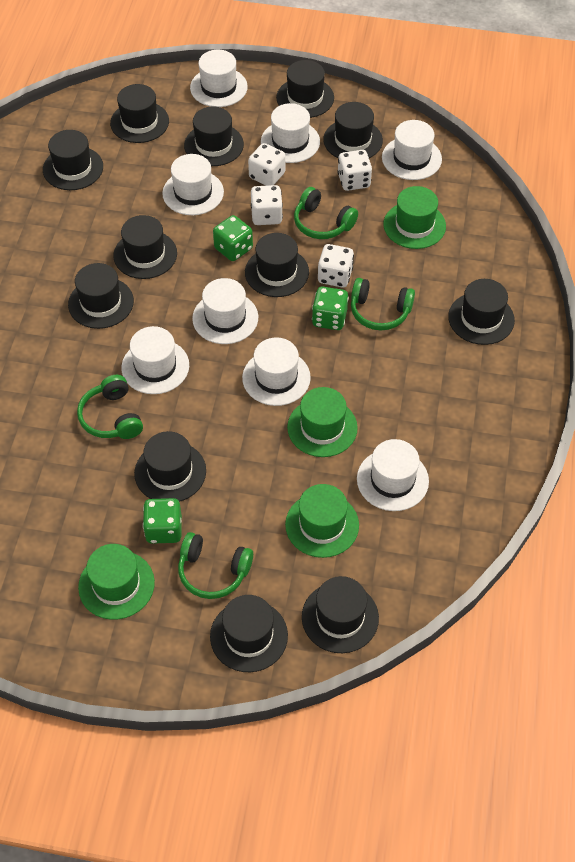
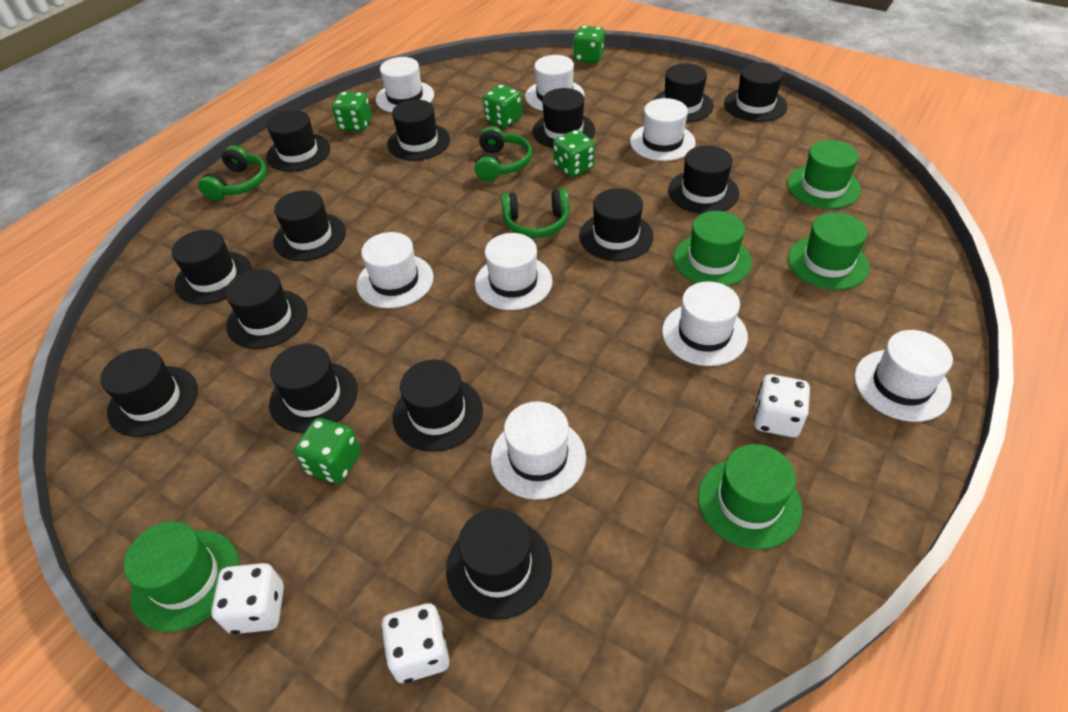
black hat: 12 -> 14
green dice: 3 -> 5
green hat: 4 -> 5
green headphones: 4 -> 3
white dice: 4 -> 3

